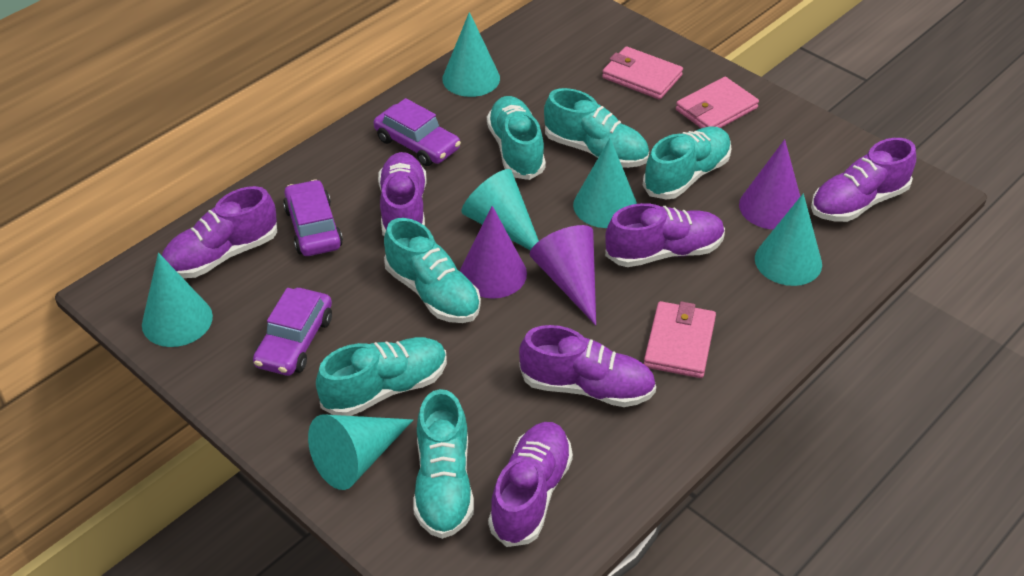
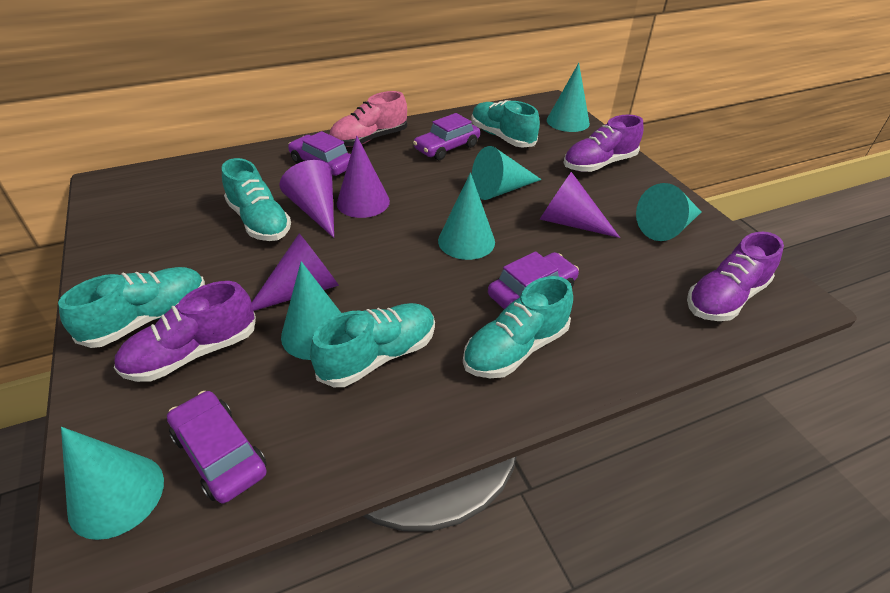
pink shoe: 0 -> 1
pink wallet: 3 -> 0
purple car: 3 -> 4
purple cone: 3 -> 4
purple shoe: 6 -> 3
turquoise shoe: 6 -> 5

